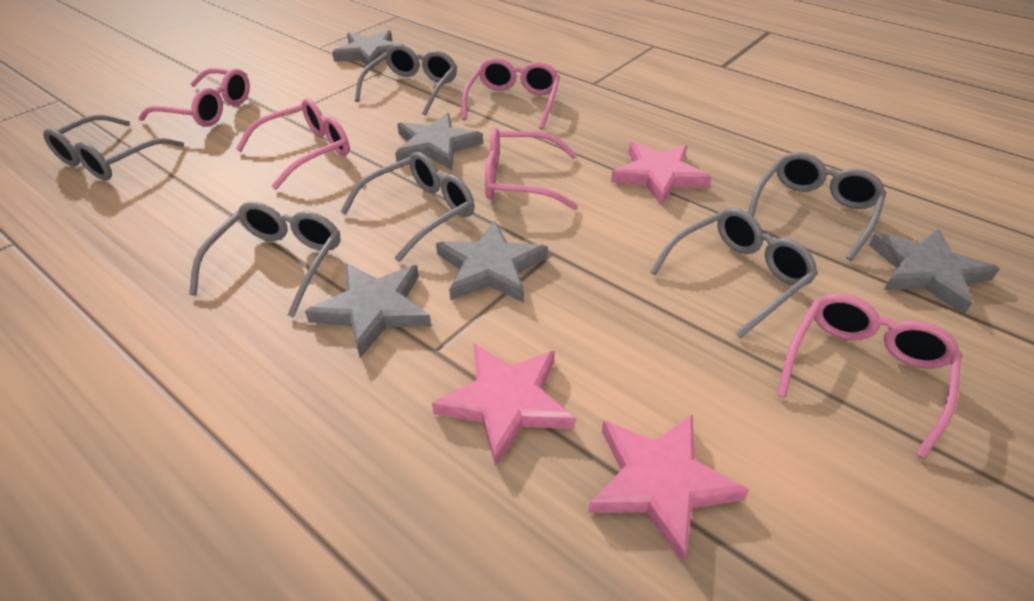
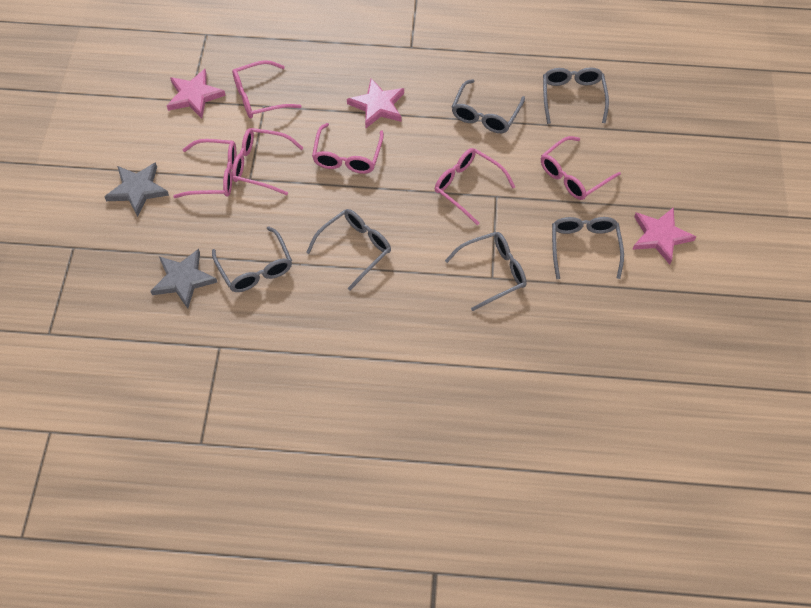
grey star: 5 -> 2
pink glasses: 5 -> 6

